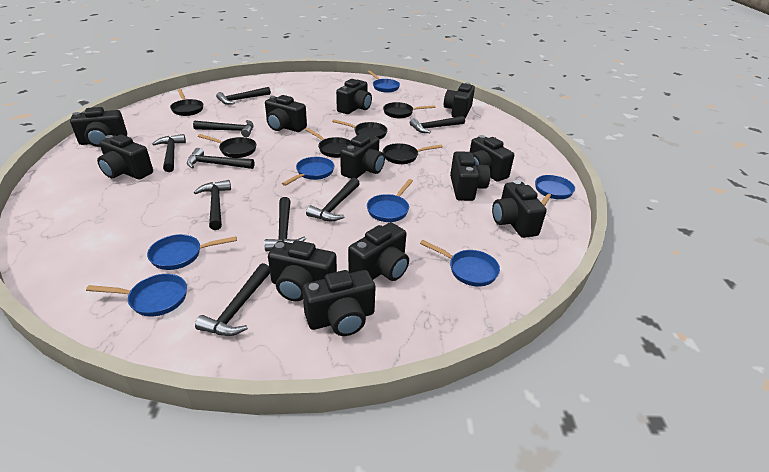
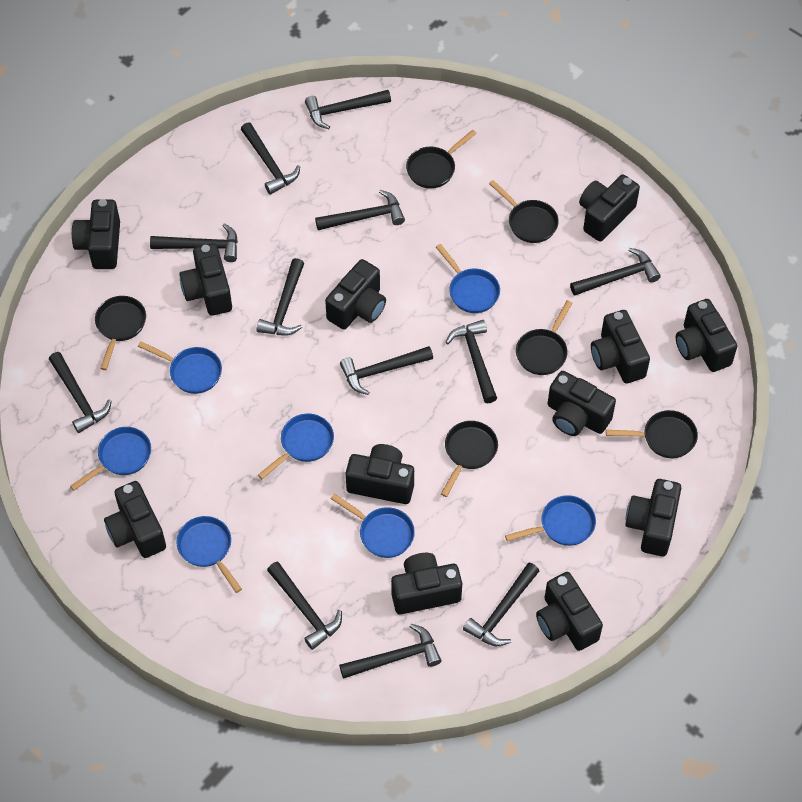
black hammer: 9 -> 12

